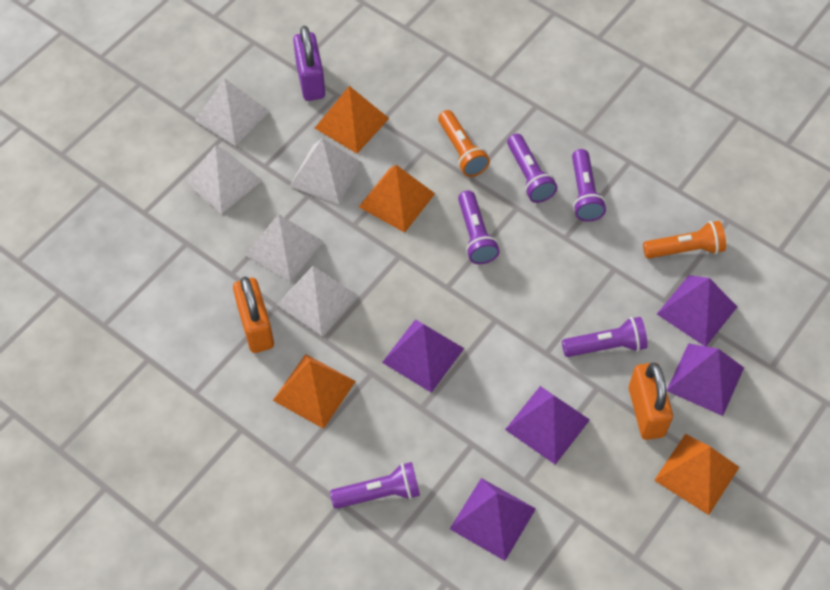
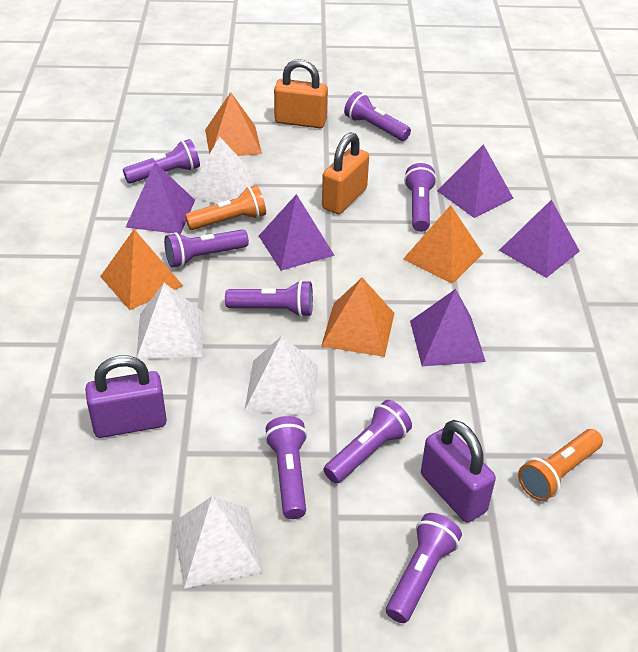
purple flashlight: 5 -> 8
purple padlock: 1 -> 2
white pyramid: 5 -> 4

